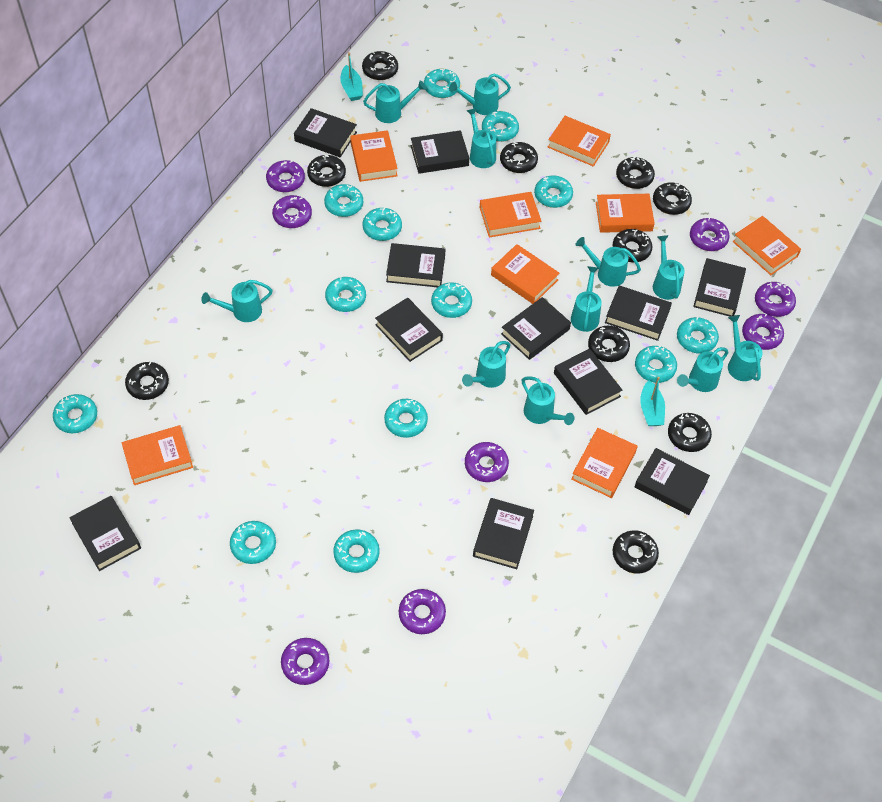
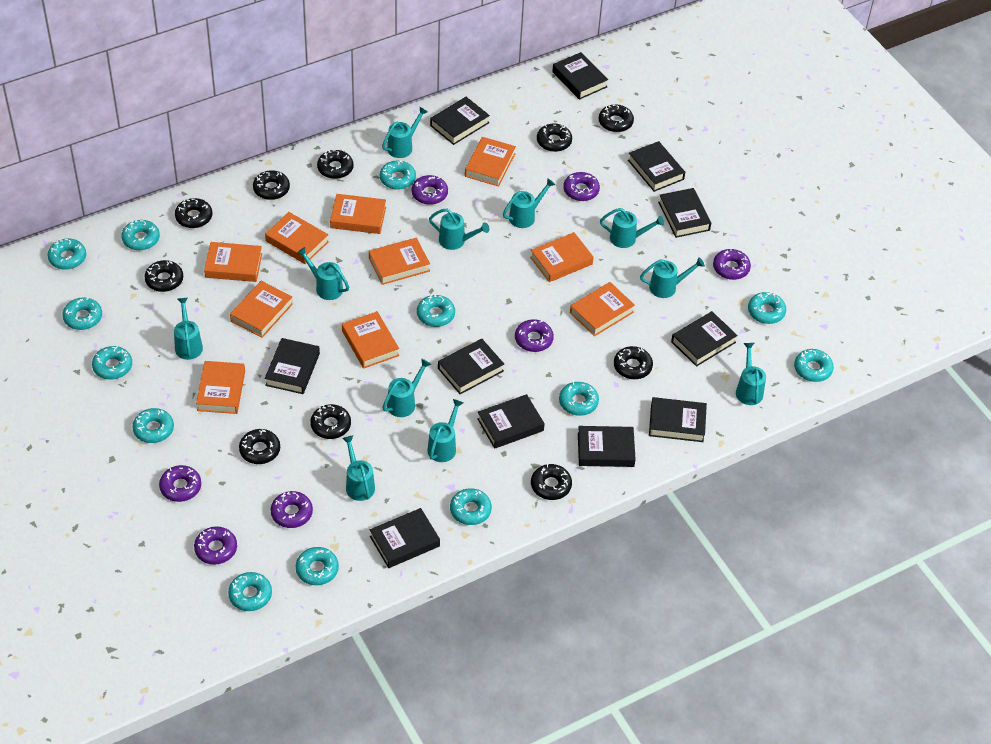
orange book: 8 -> 10
purple donut: 8 -> 7
turquoise boat: 2 -> 0

